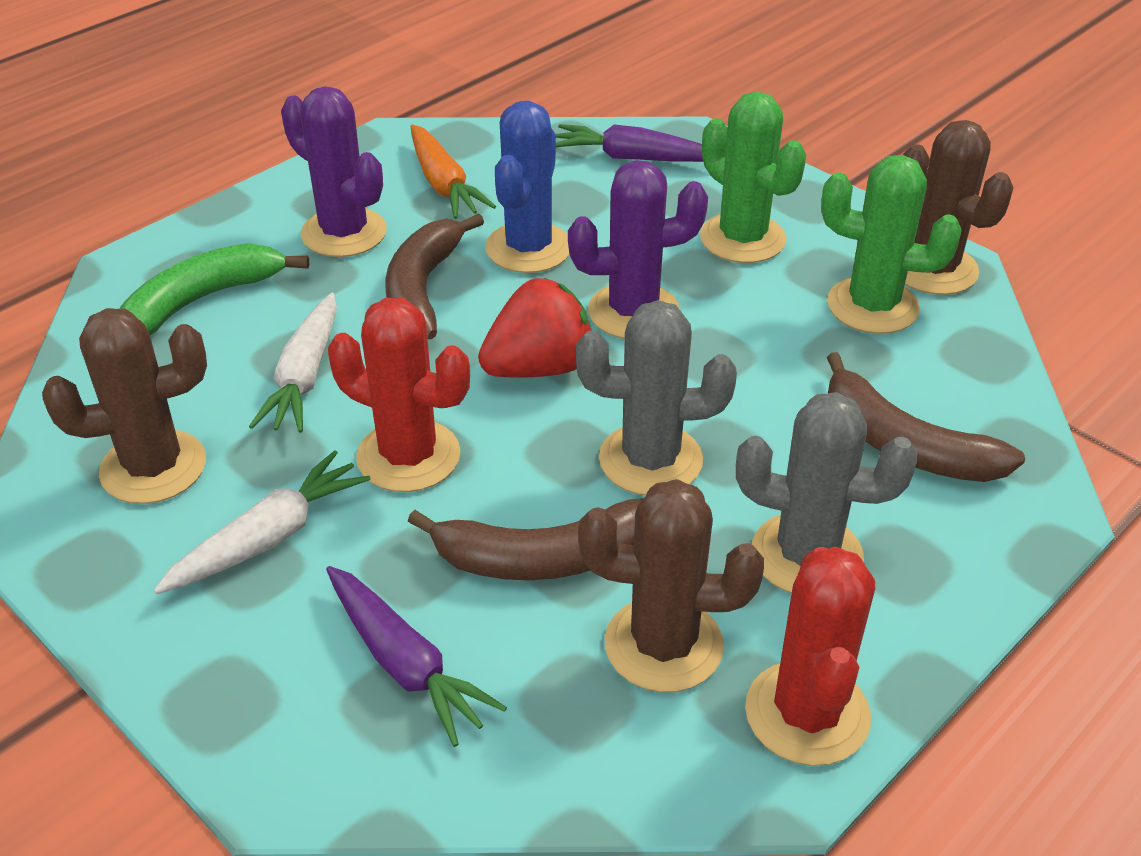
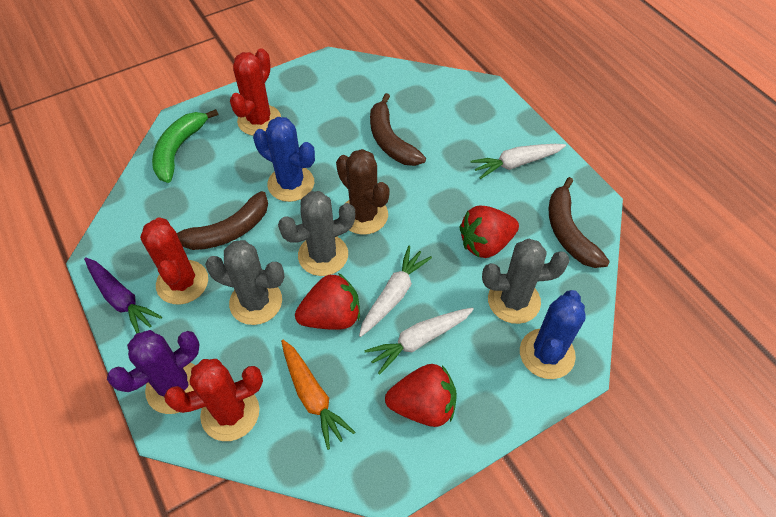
blue cactus: 1 -> 2
brown cactus: 3 -> 1
green cactus: 2 -> 0
grey cactus: 2 -> 3
purple cactus: 2 -> 1
purple carrot: 2 -> 1
red cactus: 2 -> 3
red strawberry: 1 -> 3
white carrot: 2 -> 3

